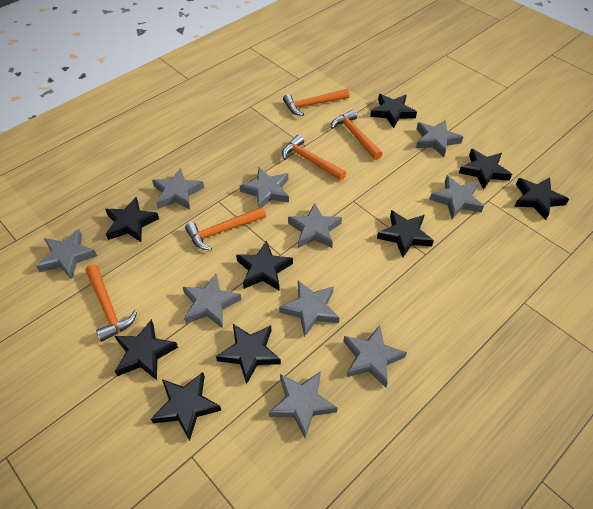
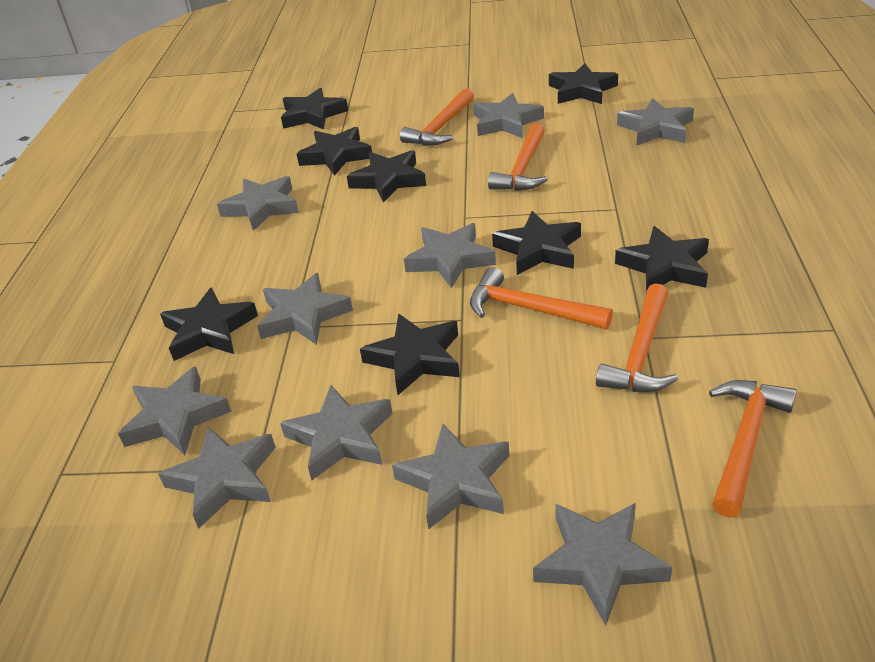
black star: 9 -> 8

